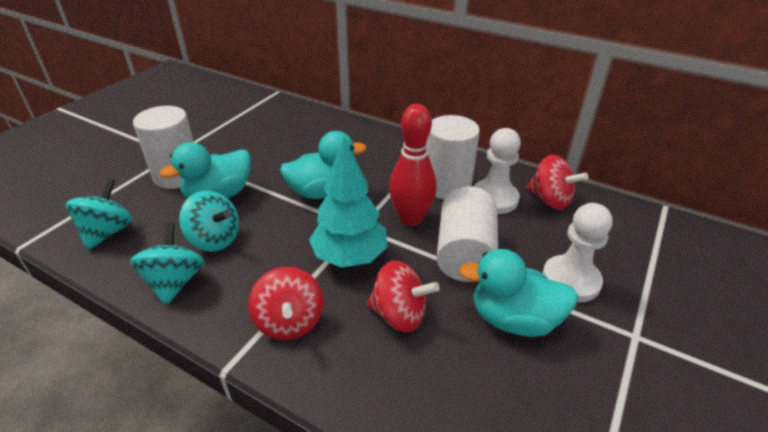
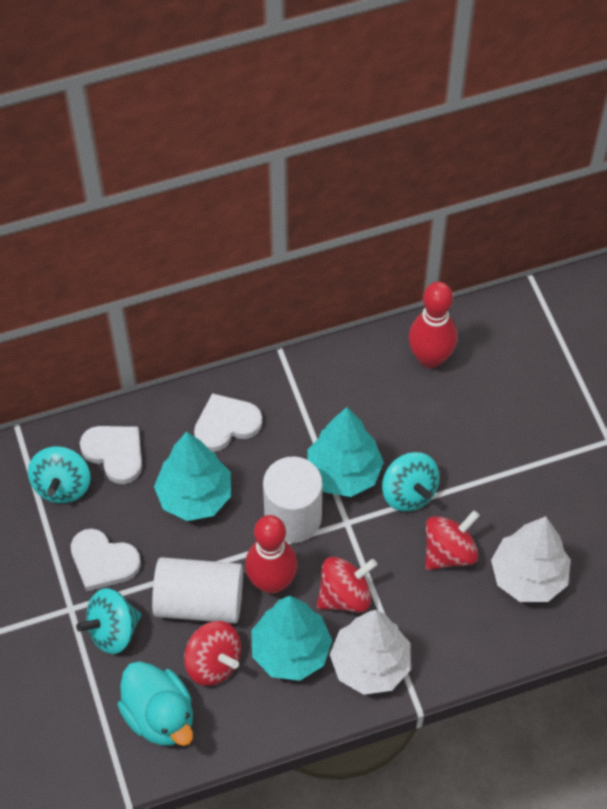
red bowling pin: 1 -> 2
turquoise duck: 3 -> 1
turquoise tree: 1 -> 3
white cylinder: 3 -> 2
white heart: 0 -> 3
white pawn: 2 -> 0
white tree: 0 -> 2

